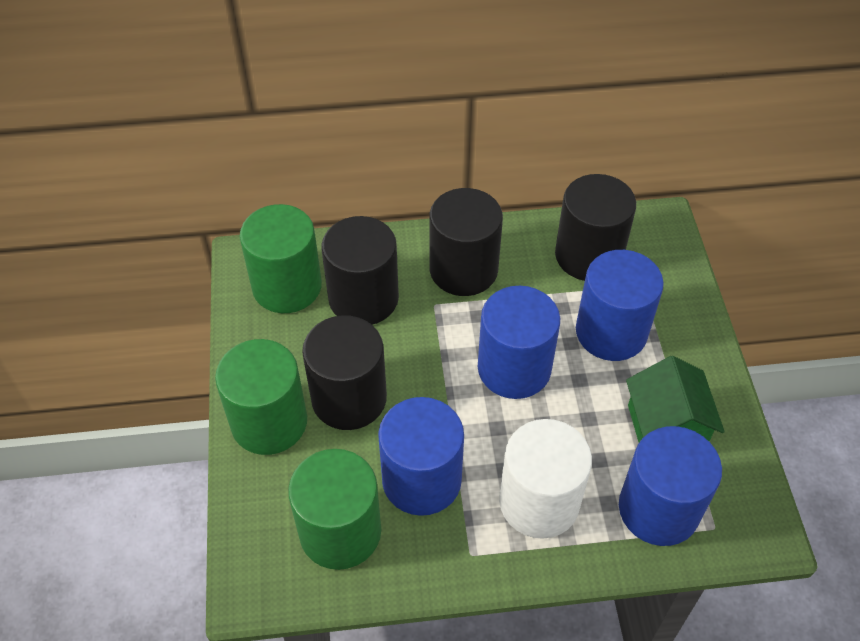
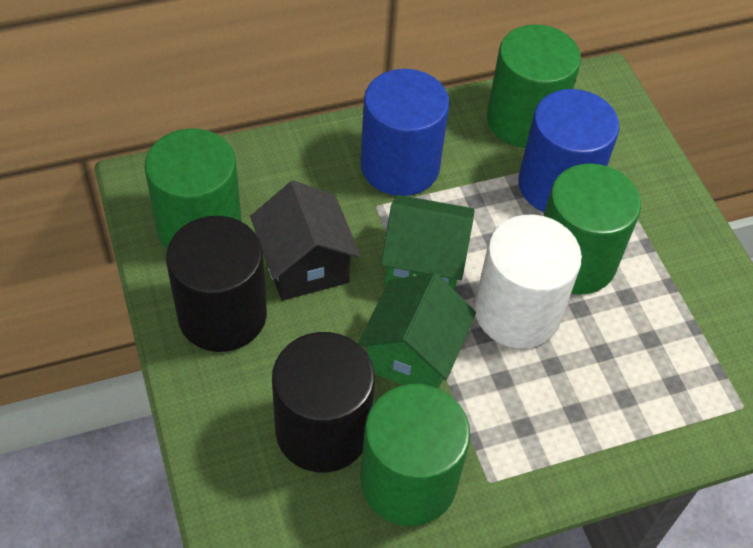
black cylinder: 4 -> 2
black house: 0 -> 1
blue cylinder: 4 -> 2
green cylinder: 3 -> 4
green house: 1 -> 2

